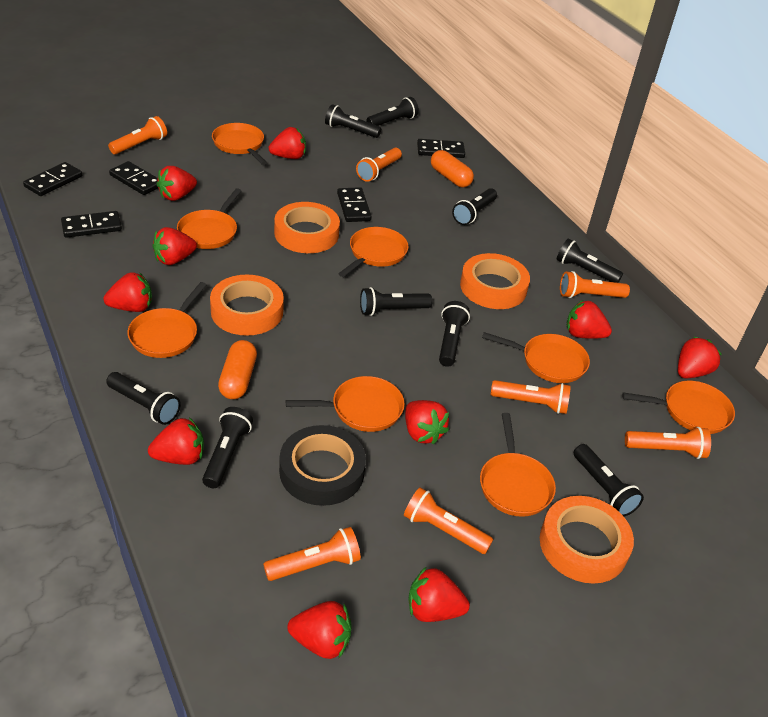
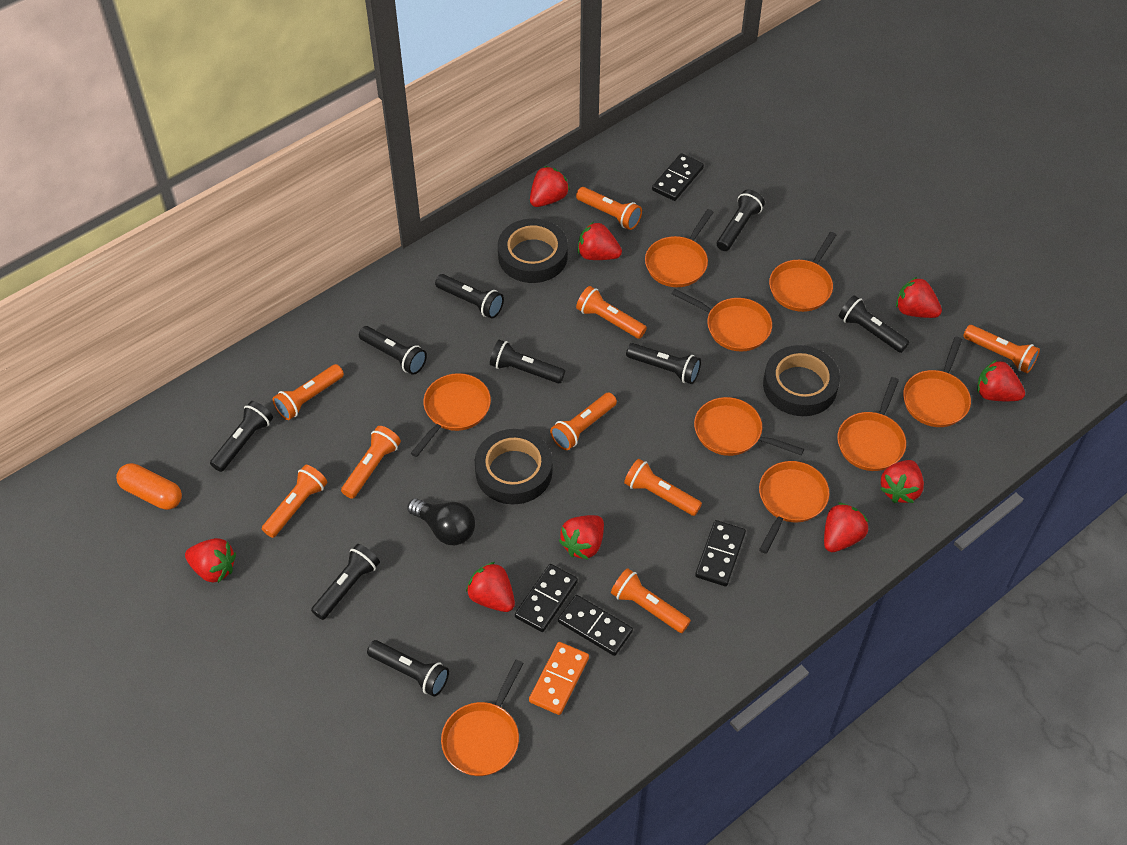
black domino: 5 -> 4
black light bulb: 0 -> 1
black tape: 1 -> 3
orange capsule: 2 -> 1
orange domino: 0 -> 1
orange flashlight: 7 -> 9
orange pan: 8 -> 9
orange tape: 4 -> 0
red strawberry: 10 -> 9

